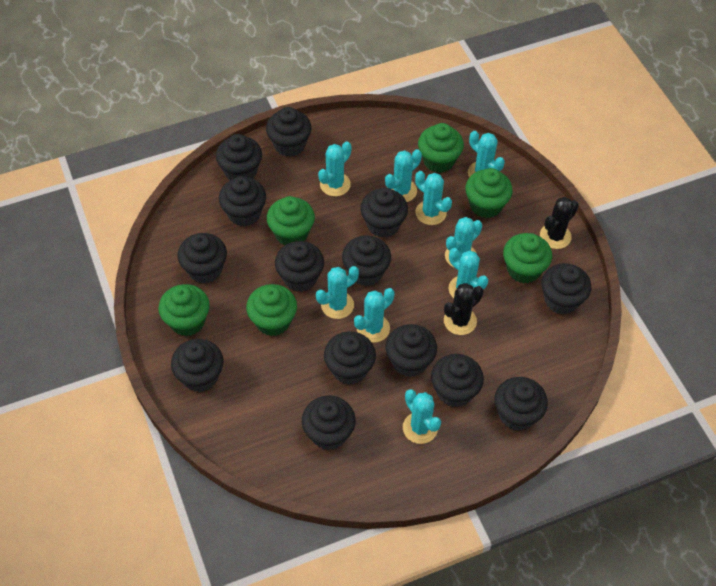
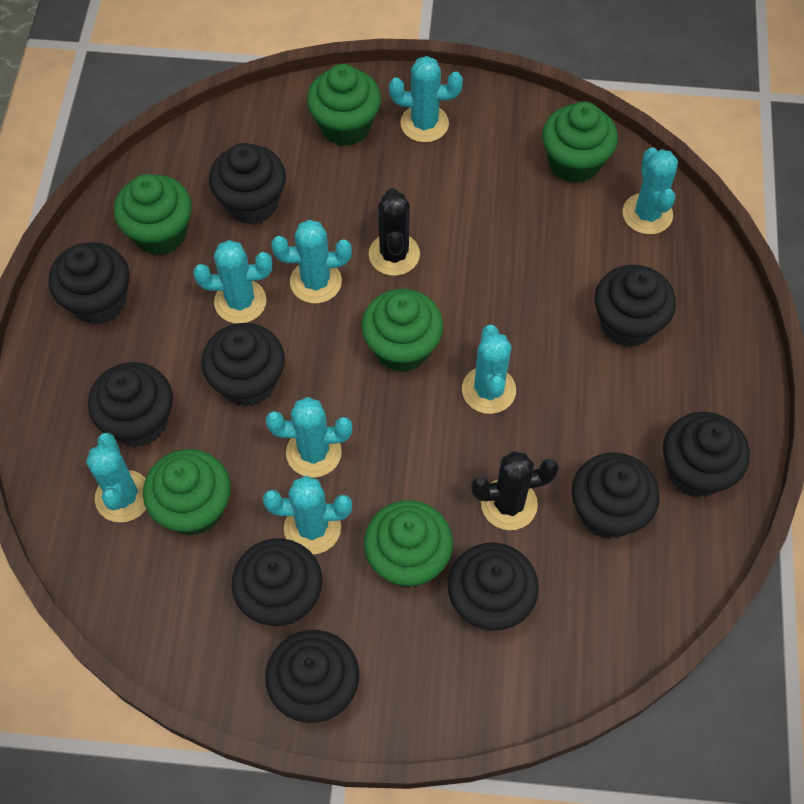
black cupcake: 14 -> 10
turquoise cactus: 9 -> 8

